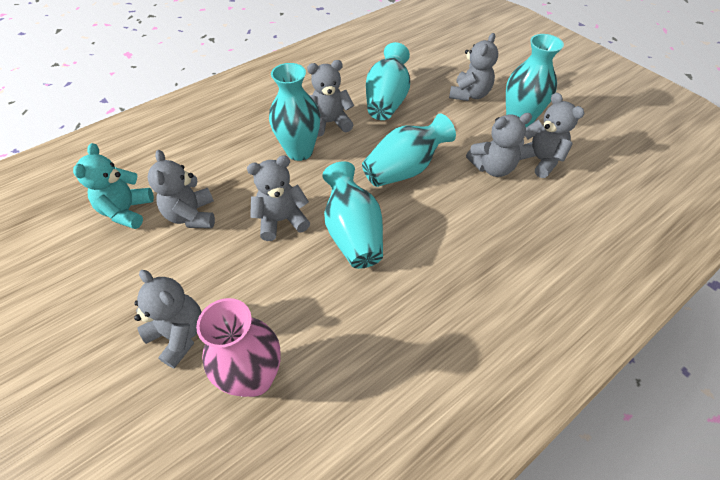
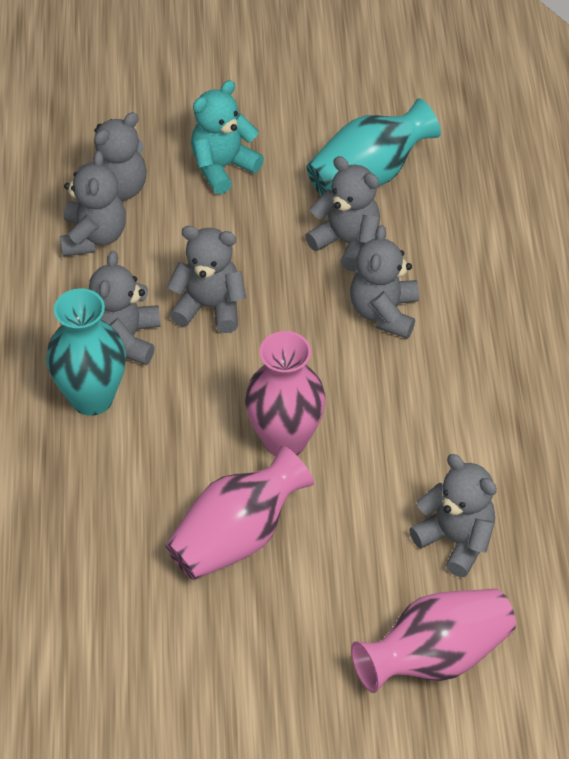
pink vase: 1 -> 3
turquoise vase: 5 -> 2

